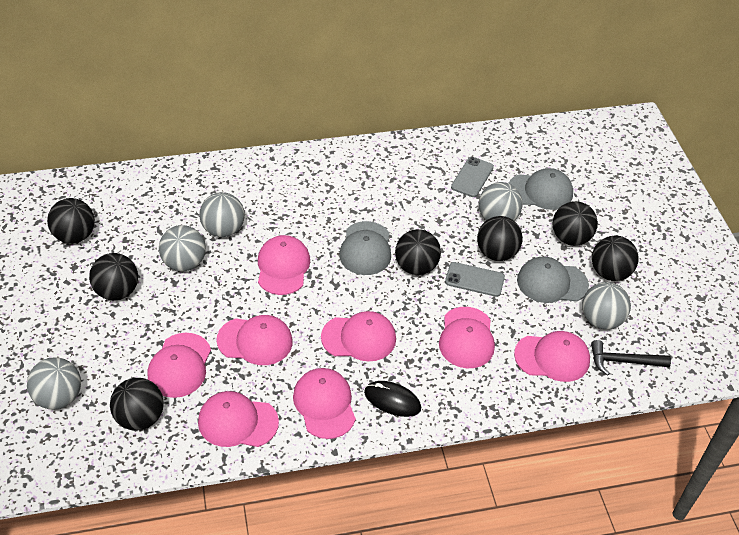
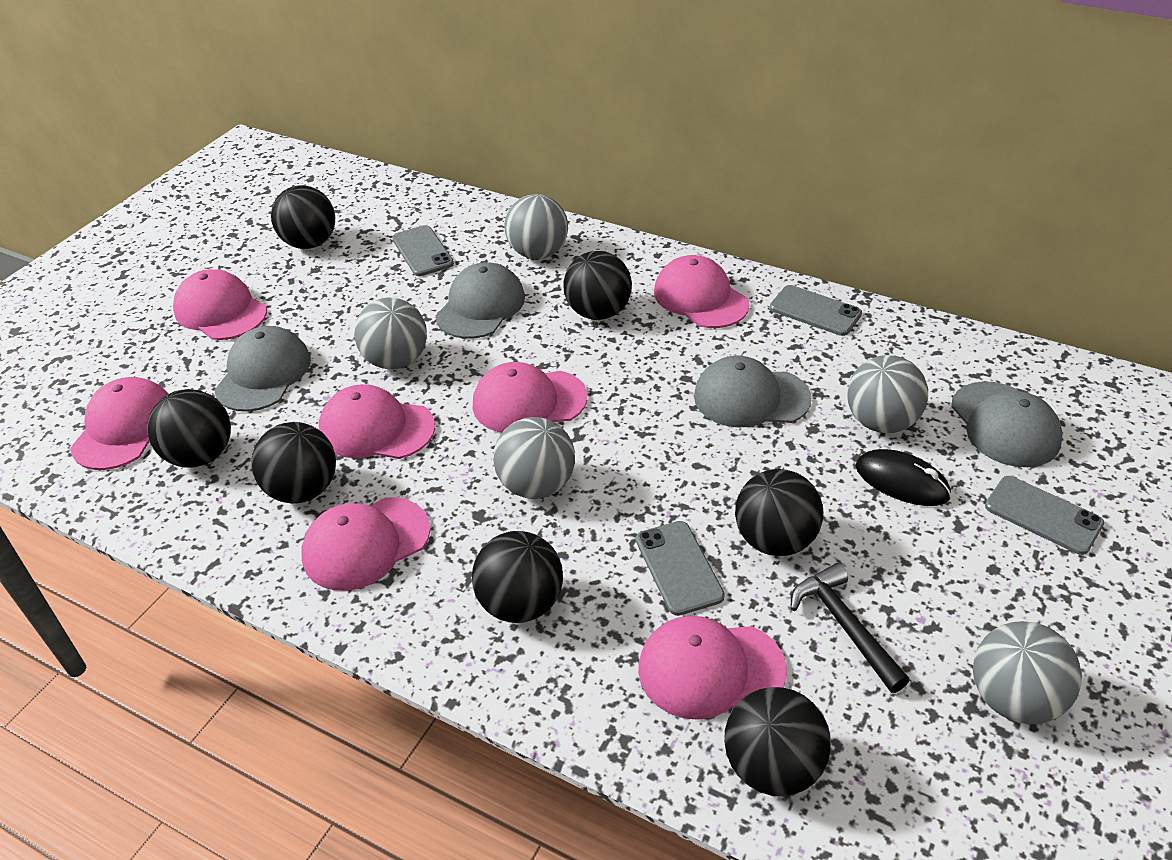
grey cap: 3 -> 4
grey phone: 2 -> 4
pink cap: 8 -> 7

